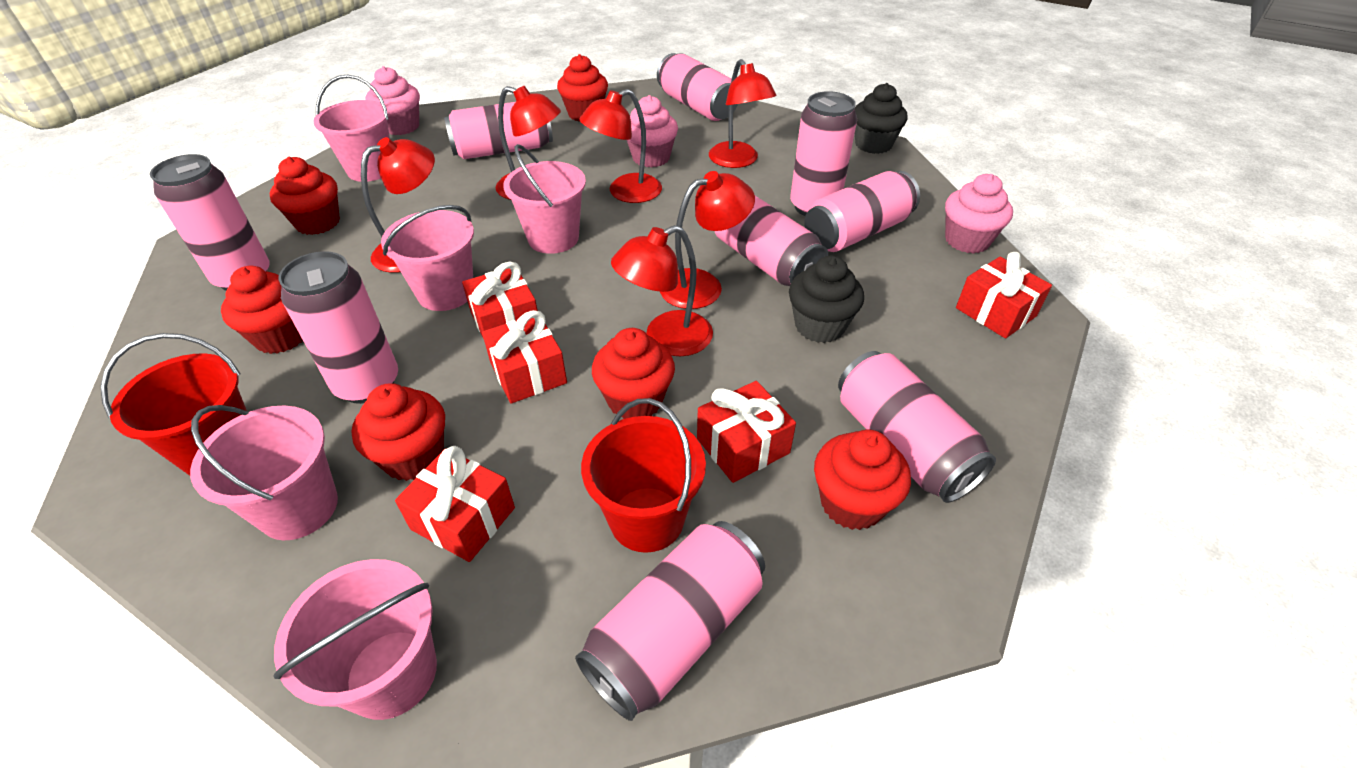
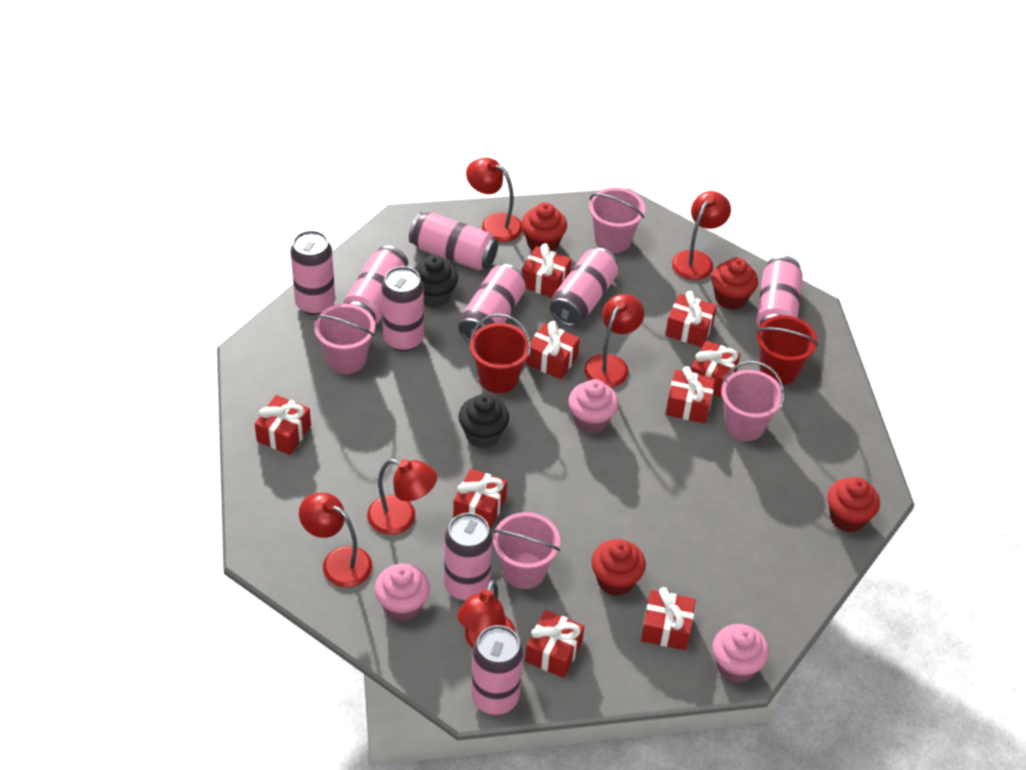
pink bucket: 5 -> 4
red cupcake: 6 -> 4
red gift: 5 -> 9

